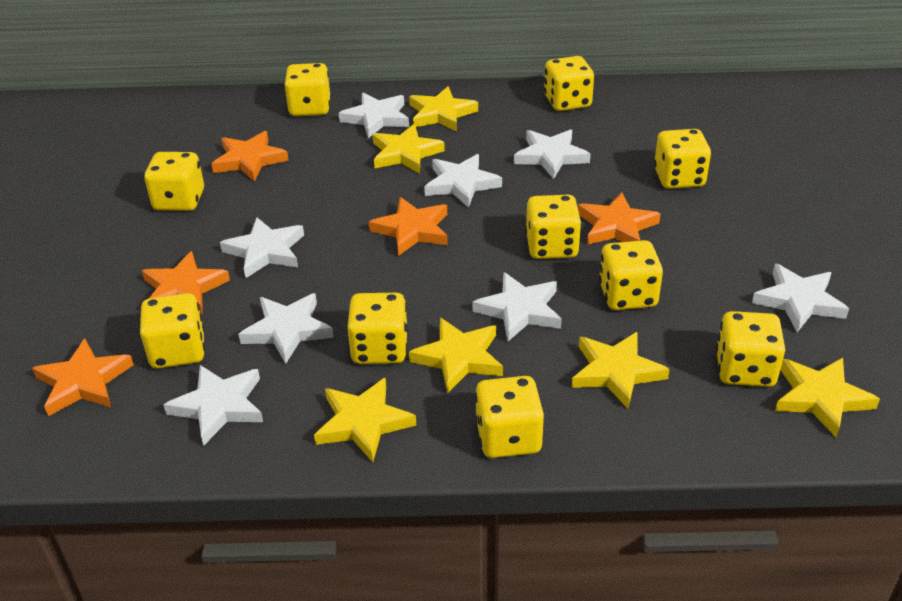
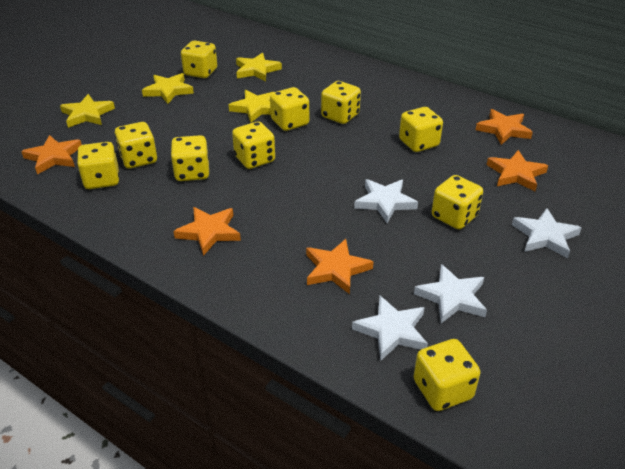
white star: 8 -> 4
yellow star: 6 -> 4

